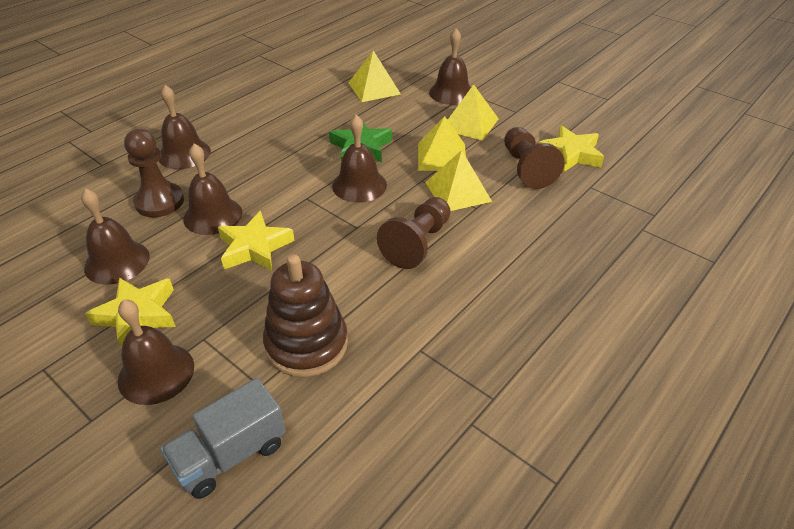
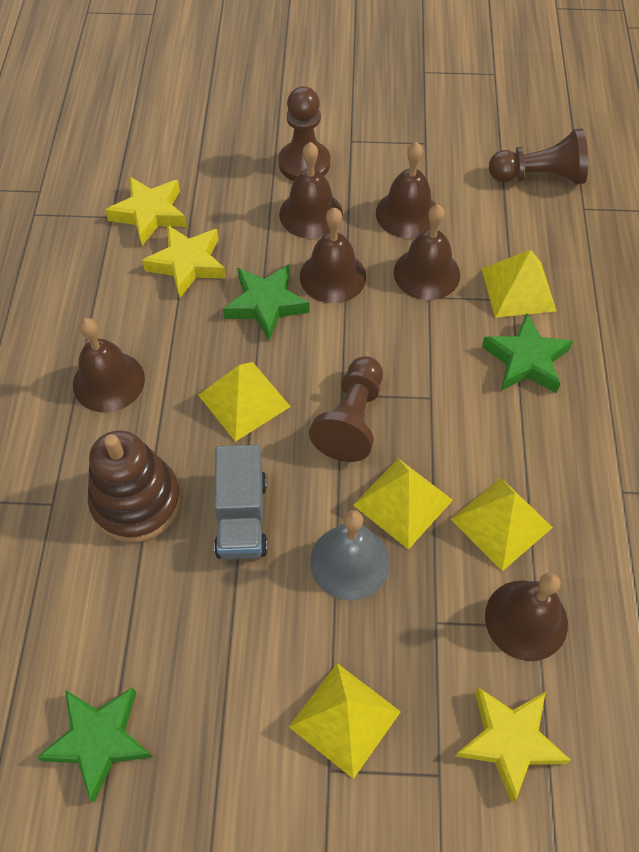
green star: 1 -> 3
grey bell: 0 -> 1
yellow pyramid: 4 -> 5

